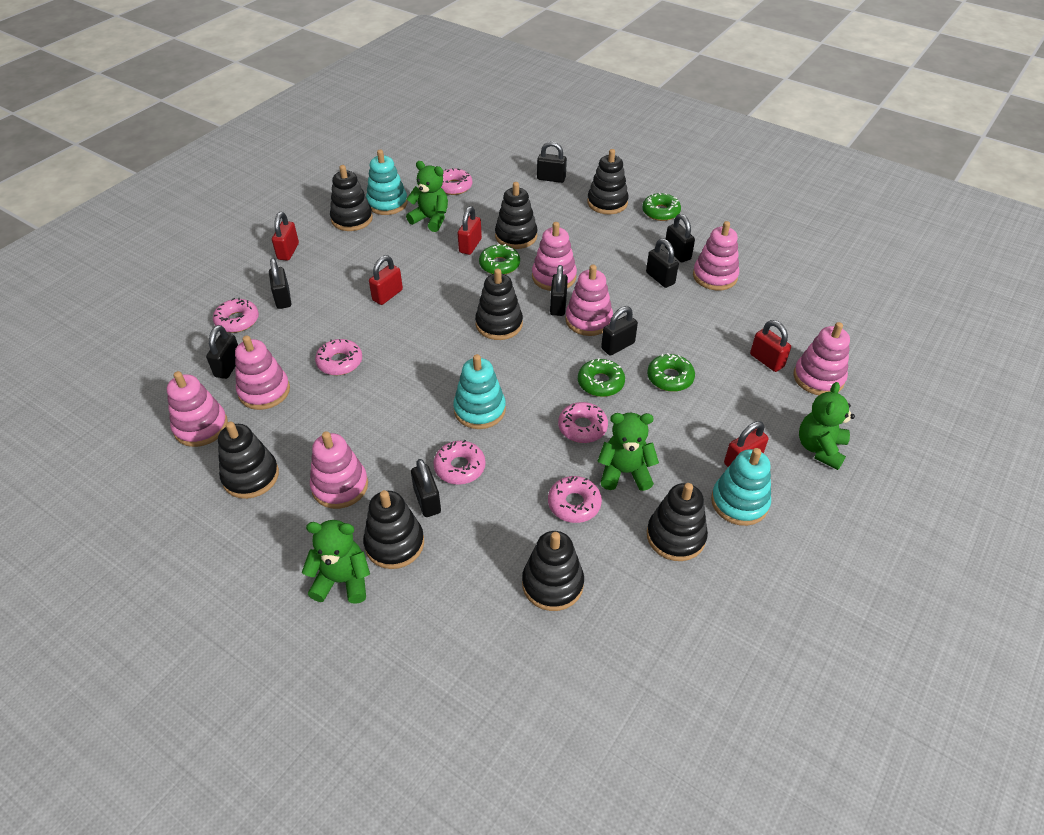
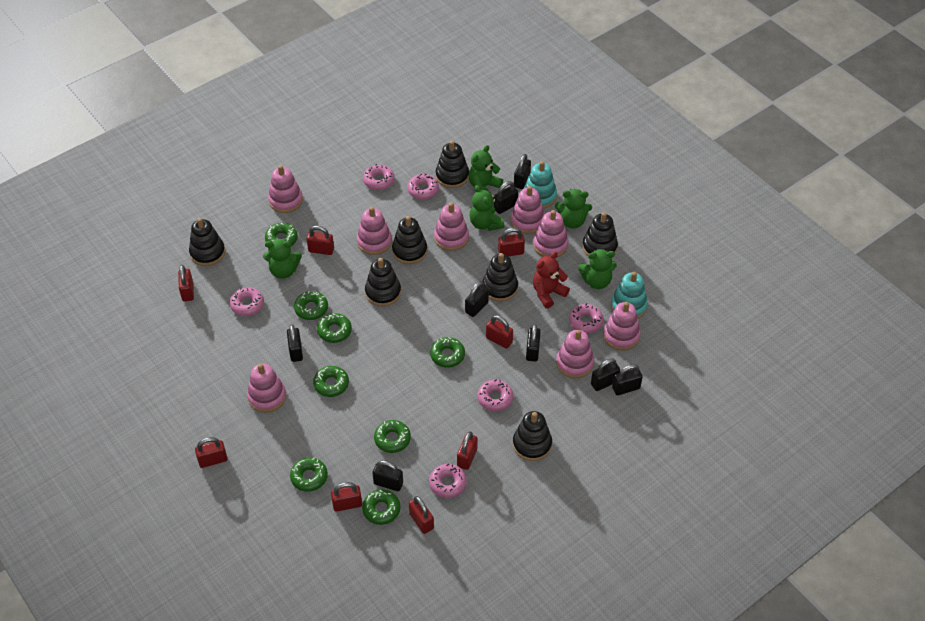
black stacking toy: 8 -> 7
green donut: 4 -> 8
green teddy bear: 4 -> 5
pink stacking toy: 7 -> 8
red padlock: 5 -> 8
red teddy bear: 0 -> 1
turquoise stacking toy: 3 -> 2

